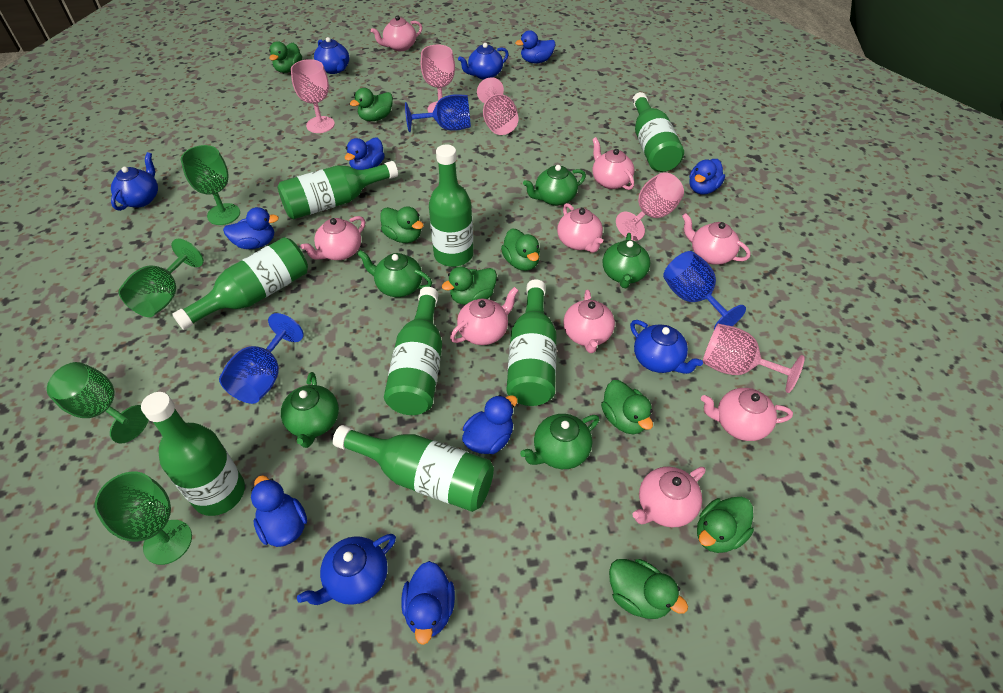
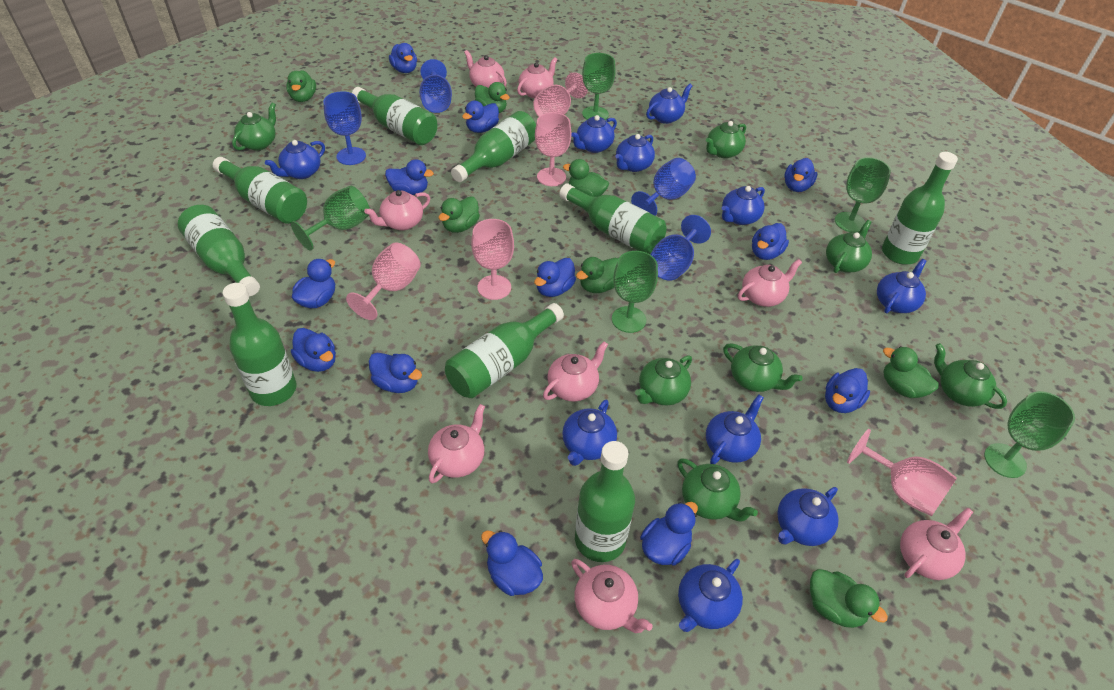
blue duck: 7 -> 12
blue goblet: 3 -> 4
blue teapot: 5 -> 10
green bottle: 8 -> 9
green duck: 8 -> 7
green goblet: 4 -> 5
green teapot: 5 -> 7
pink teapot: 9 -> 8

